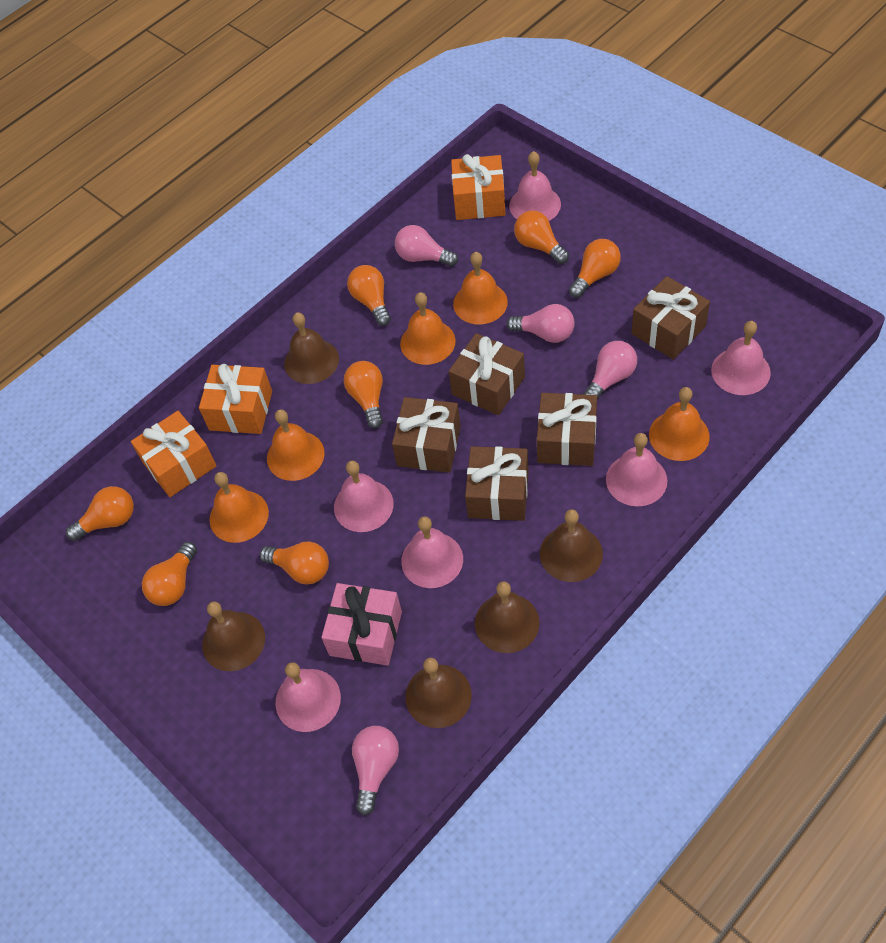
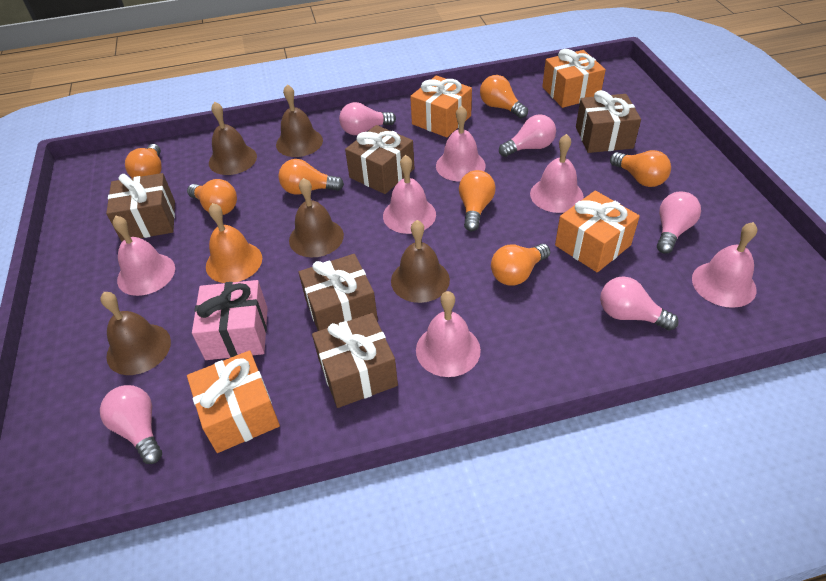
orange bell: 5 -> 1
orange gift: 3 -> 4
pink light bulb: 4 -> 5

